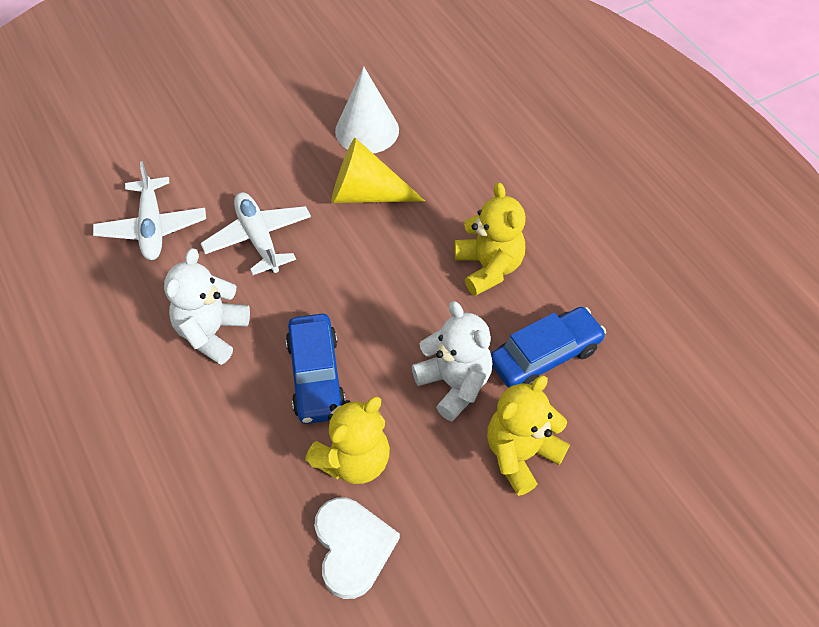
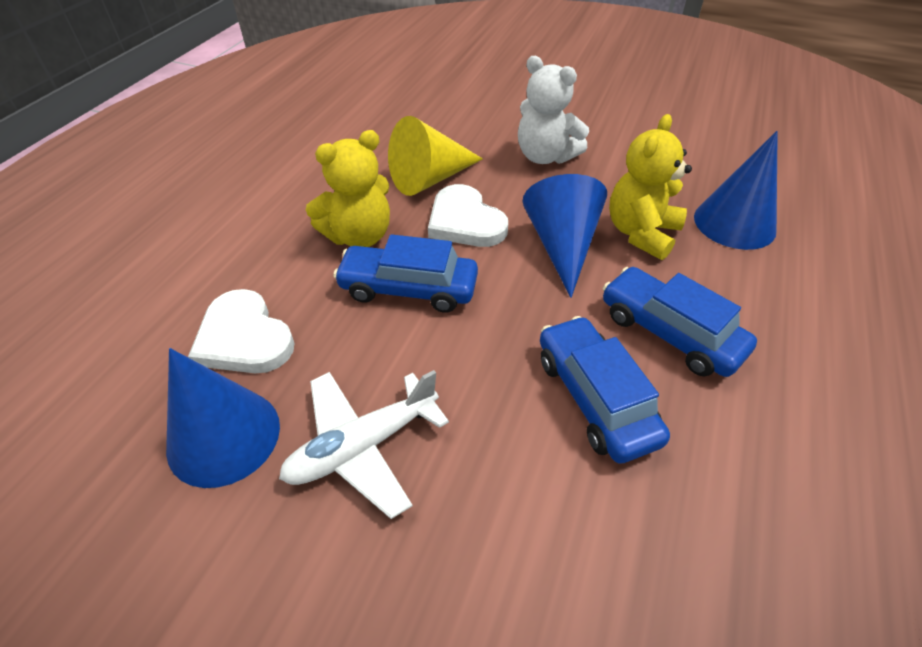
blue car: 2 -> 3
blue cone: 0 -> 3
white cone: 1 -> 0
white heart: 1 -> 2
white plane: 2 -> 1
white teddy bear: 2 -> 1
yellow teddy bear: 3 -> 2

